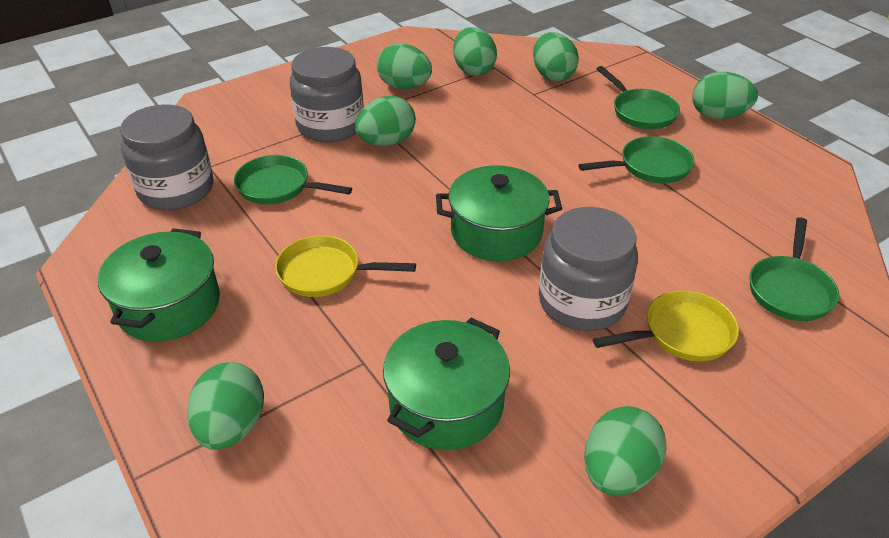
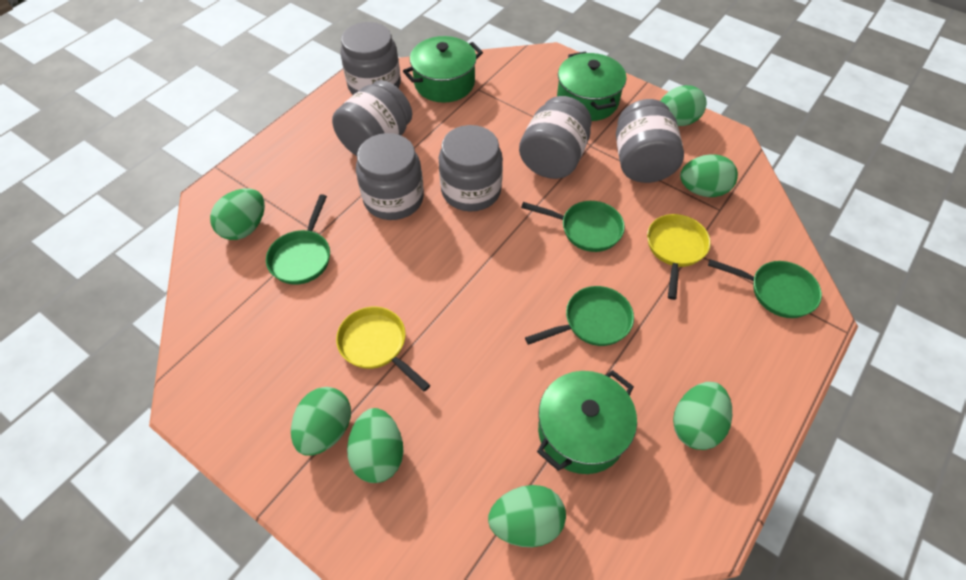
grey jar: 3 -> 6

